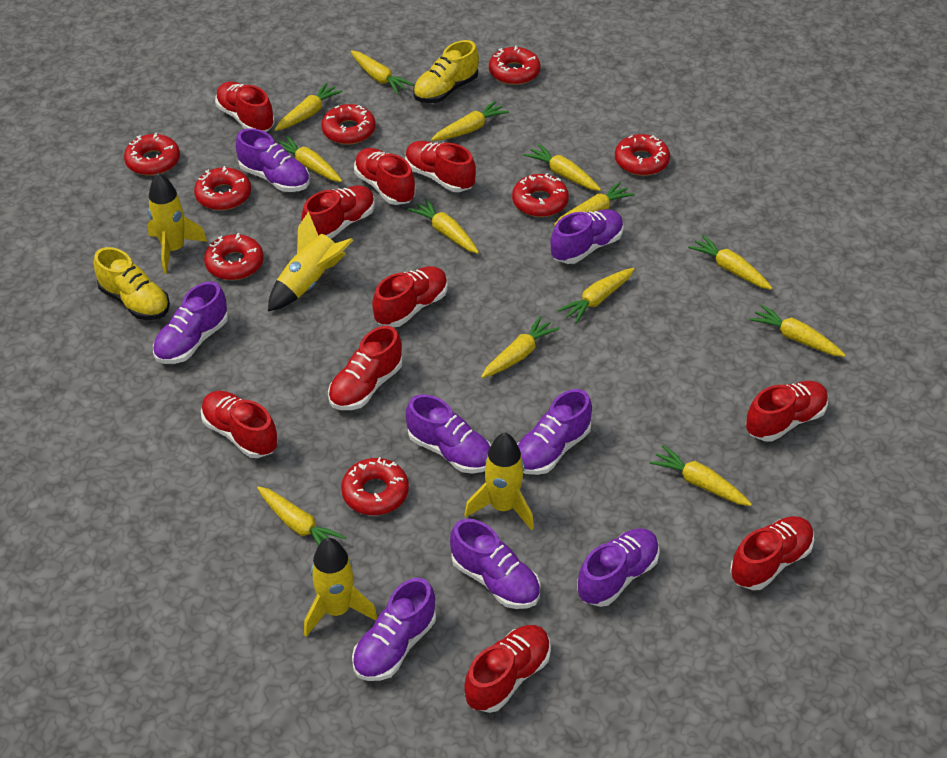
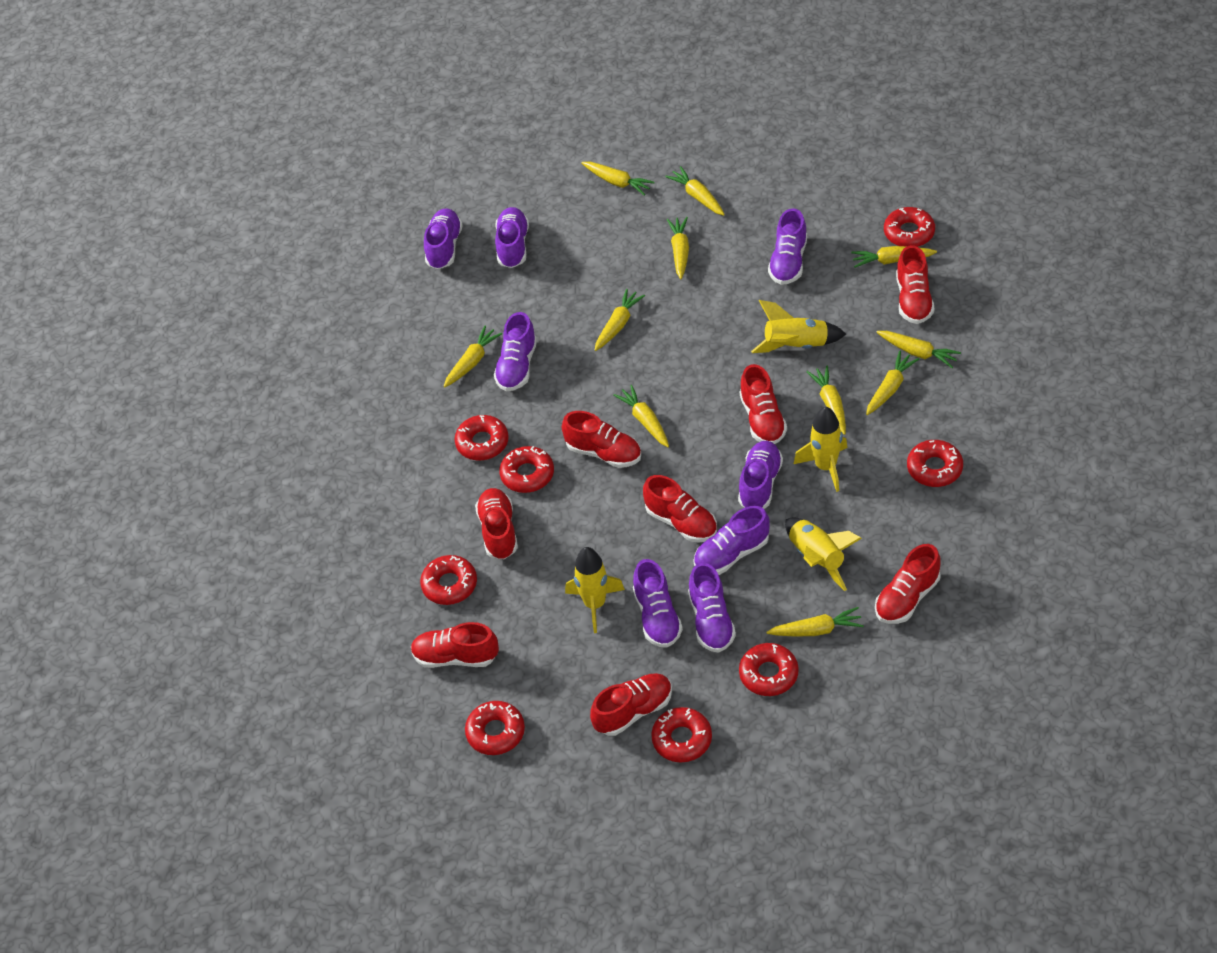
red shoe: 10 -> 8
yellow carrot: 13 -> 11
yellow shoe: 2 -> 0

